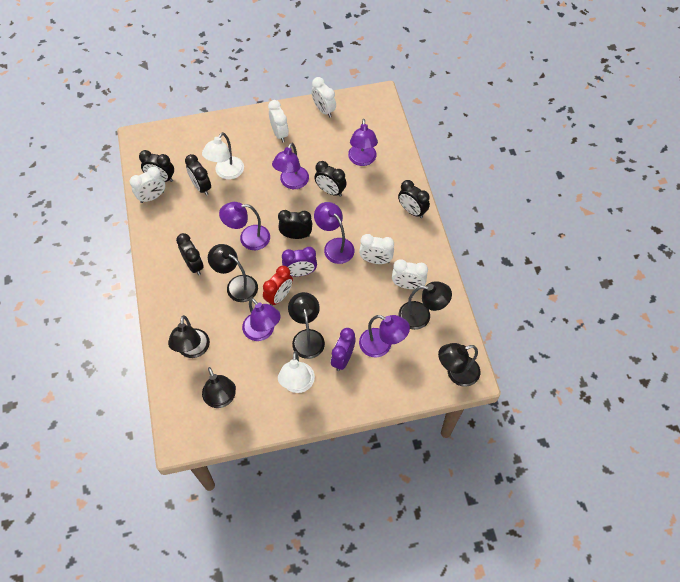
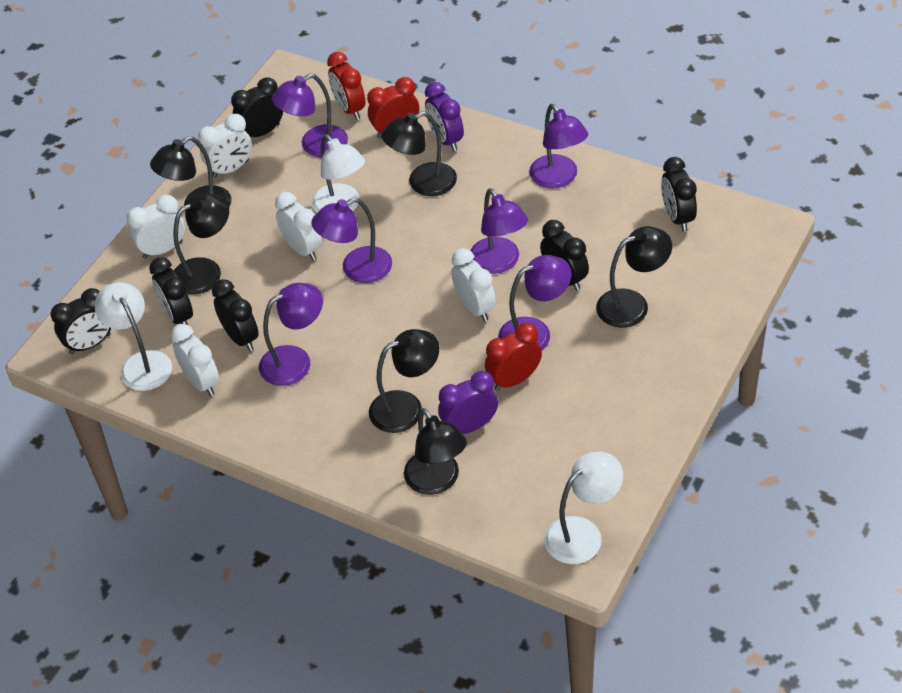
red clock: 1 -> 3
white lamp: 2 -> 3

